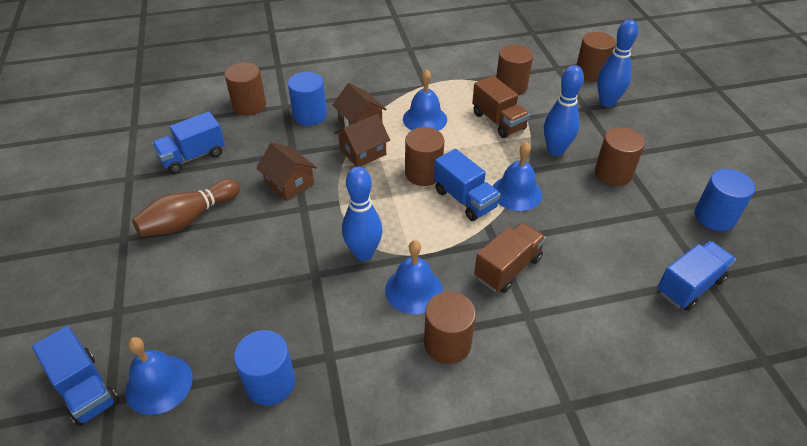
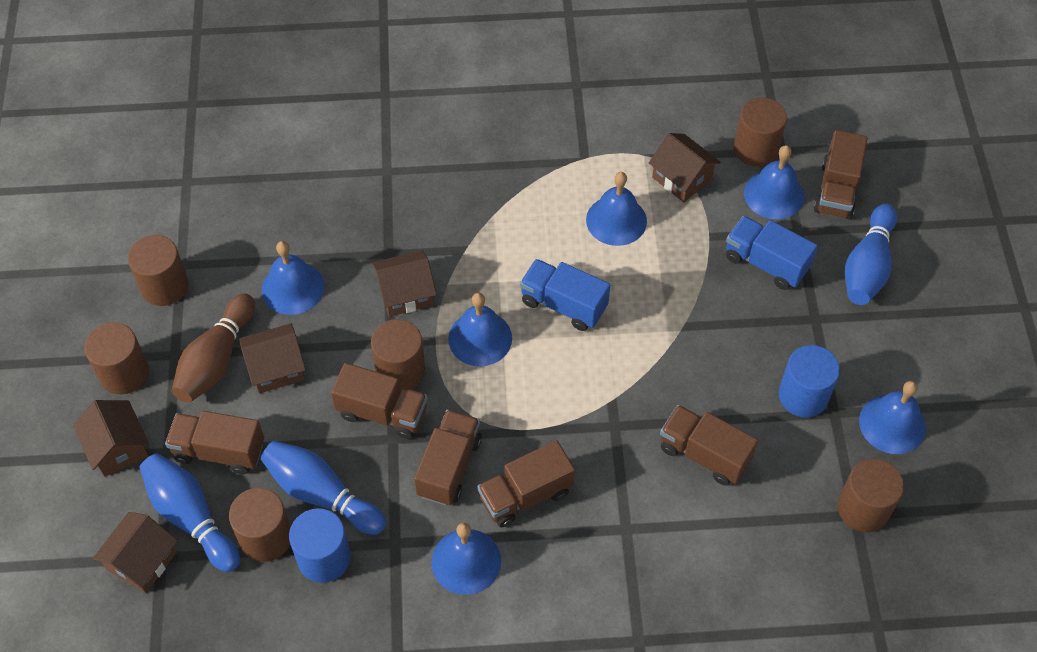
blue bell: 4 -> 6
blue cylinder: 3 -> 2
blue truck: 4 -> 2
brown house: 3 -> 5
brown truck: 2 -> 6

